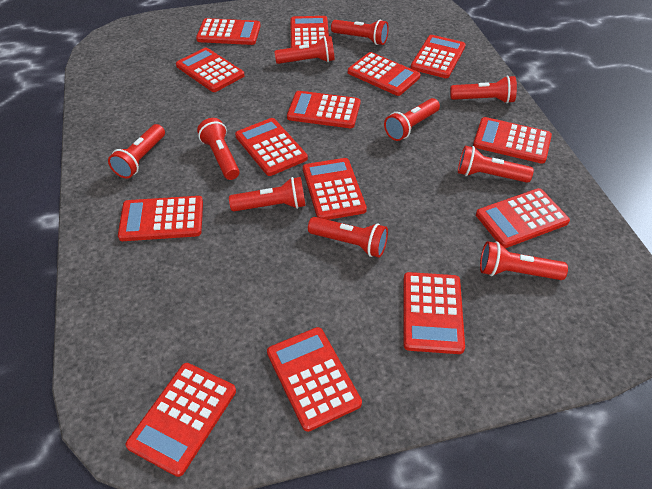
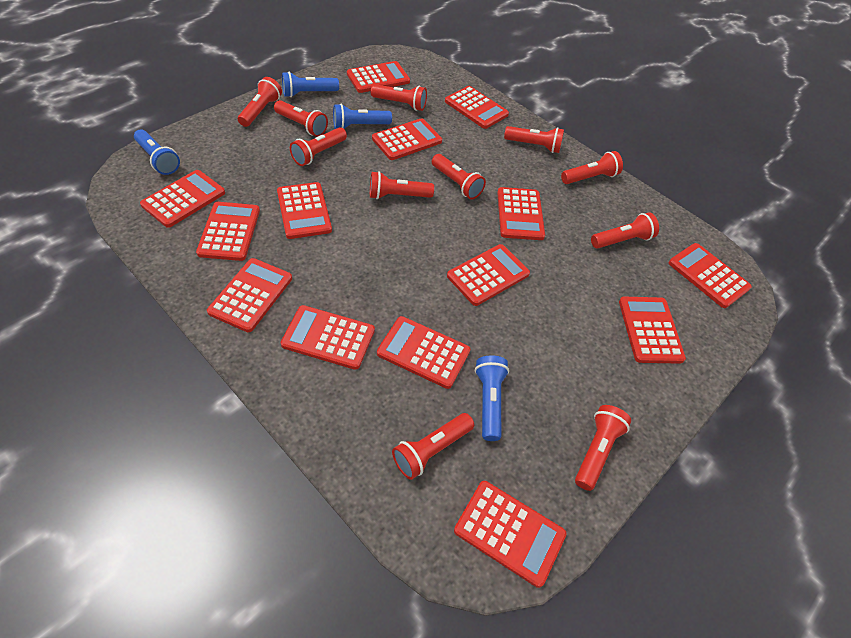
blue flashlight: 0 -> 4
red flashlight: 10 -> 11

